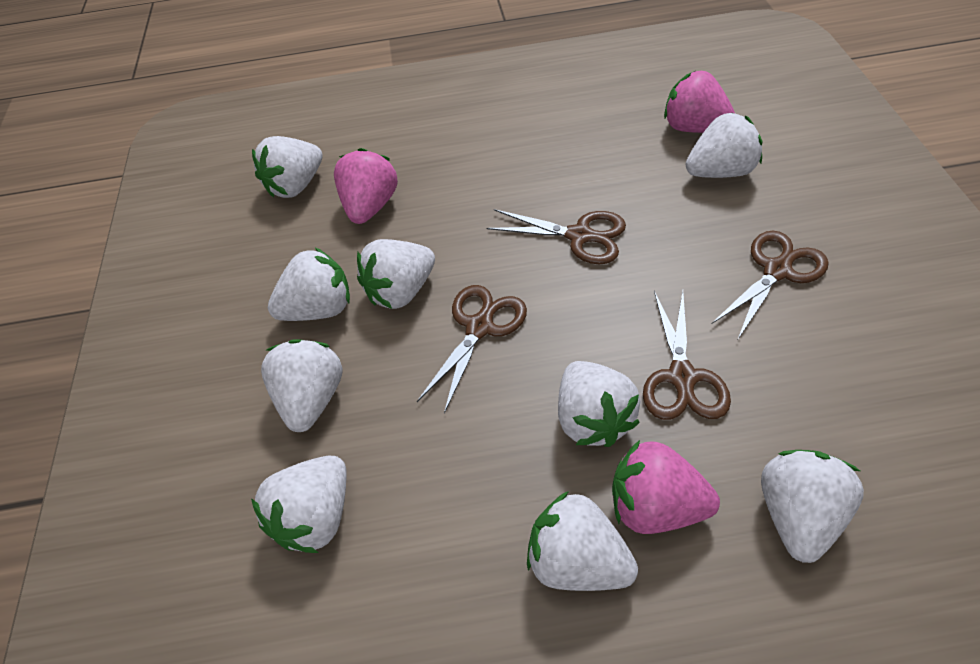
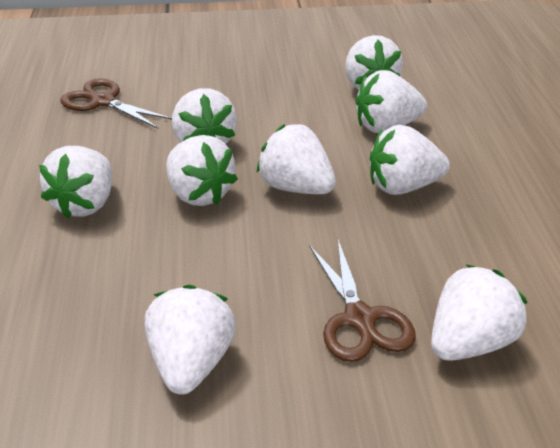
brown scissors: 4 -> 2
pink strawberry: 3 -> 0

